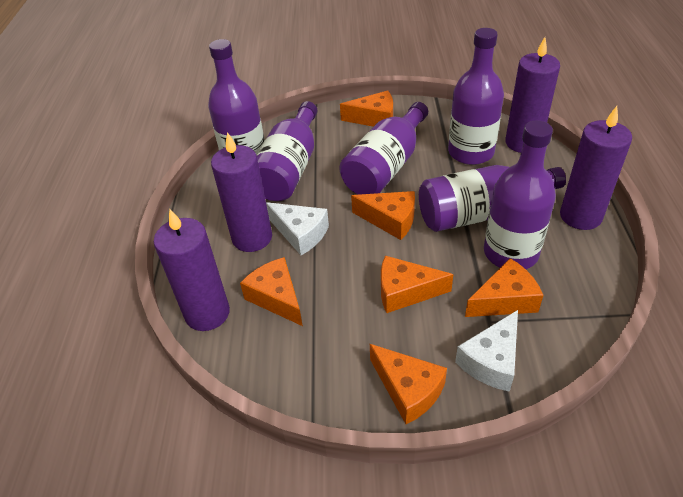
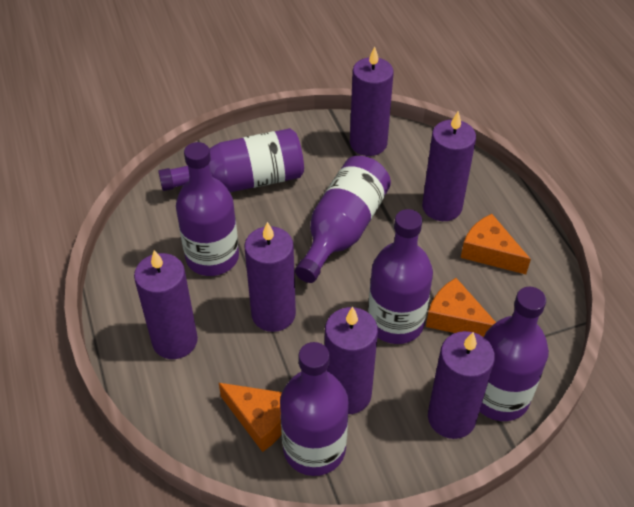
orange cheese: 6 -> 3
purple candle: 4 -> 6
white cheese: 2 -> 0

